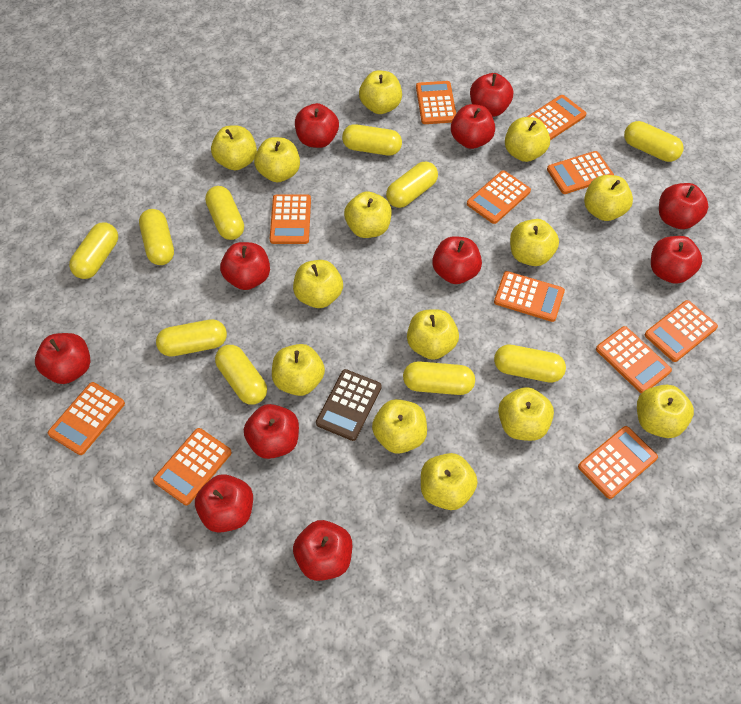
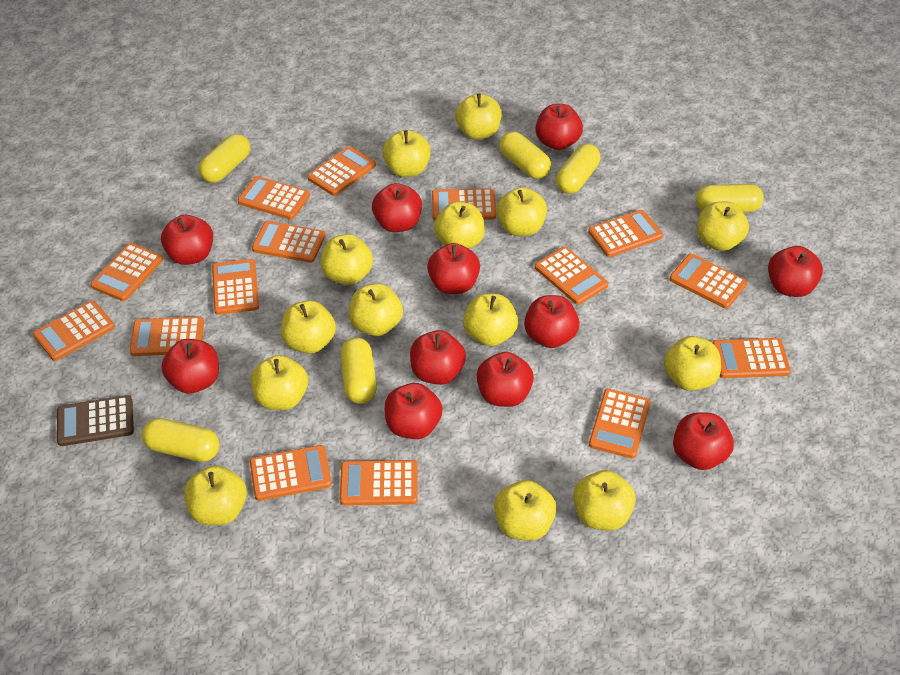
orange calculator: 11 -> 15
yellow capsule: 10 -> 6

